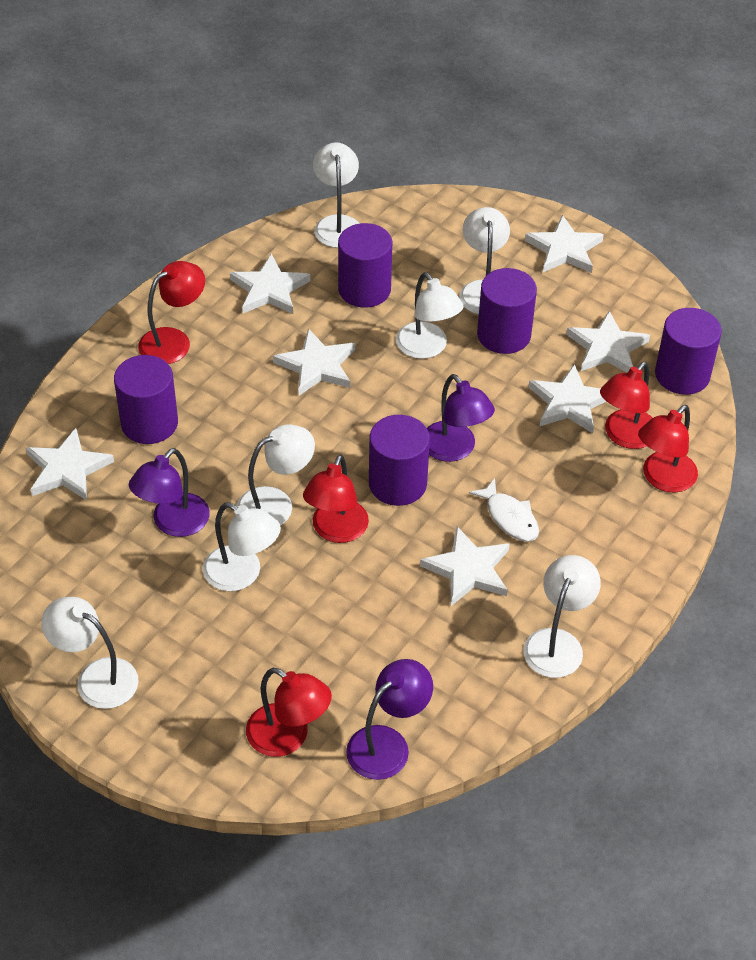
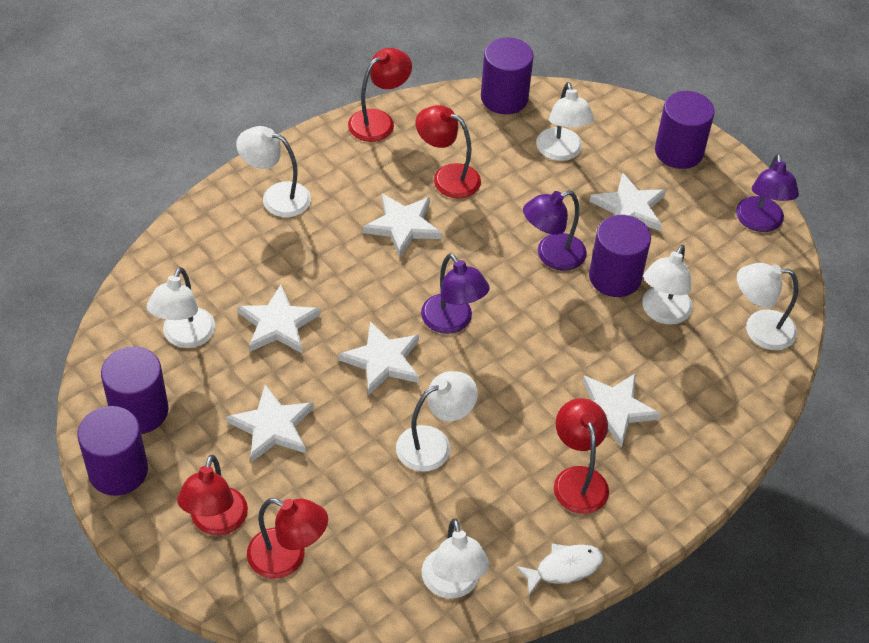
white star: 7 -> 6

